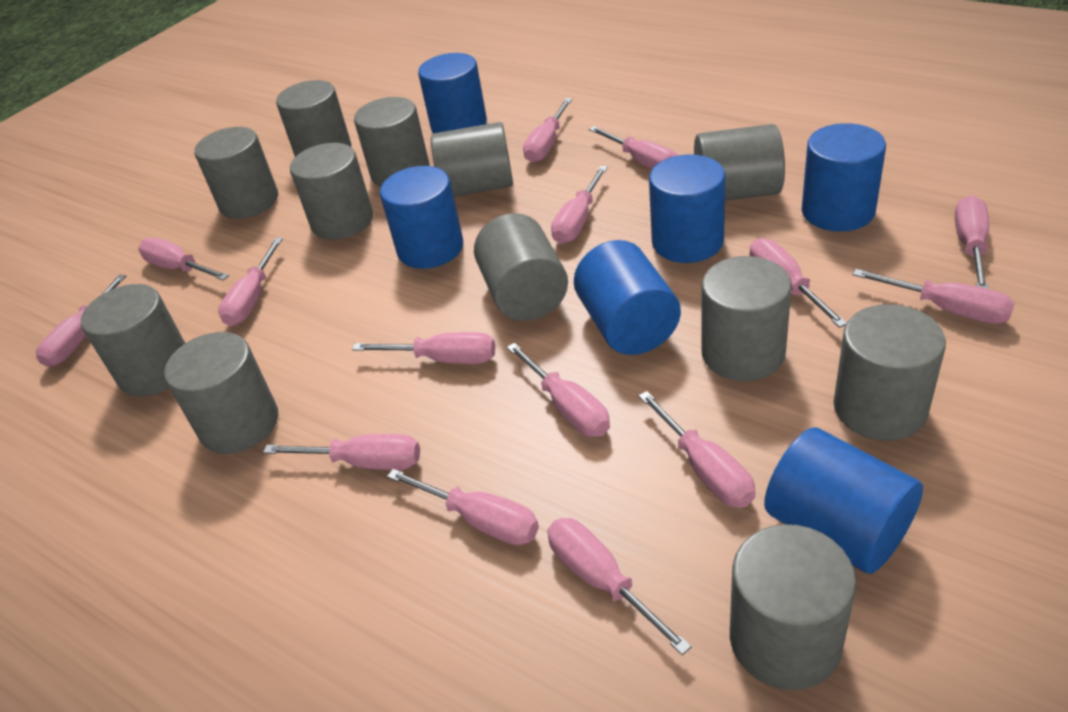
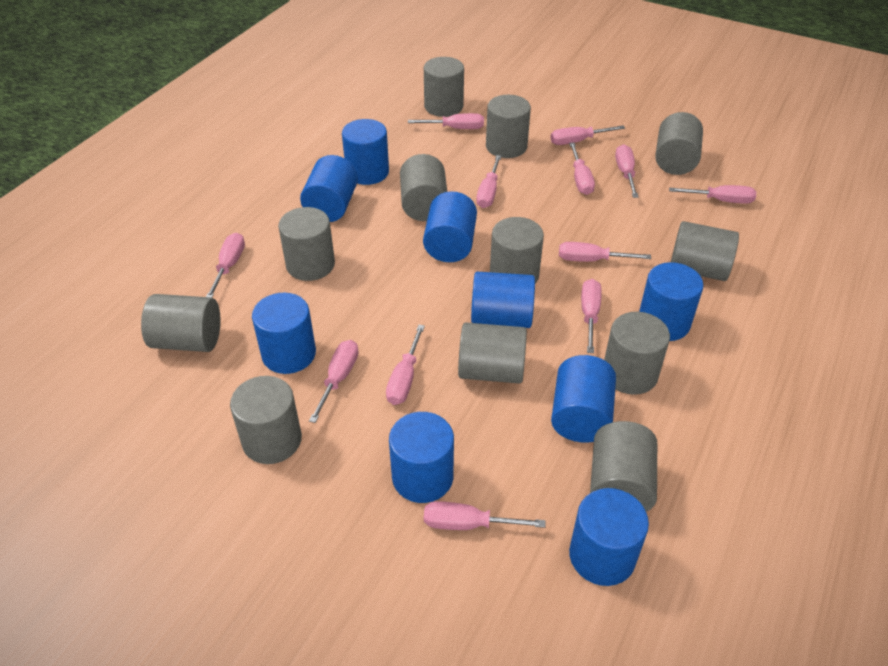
blue cylinder: 6 -> 9
pink screwdriver: 15 -> 12

